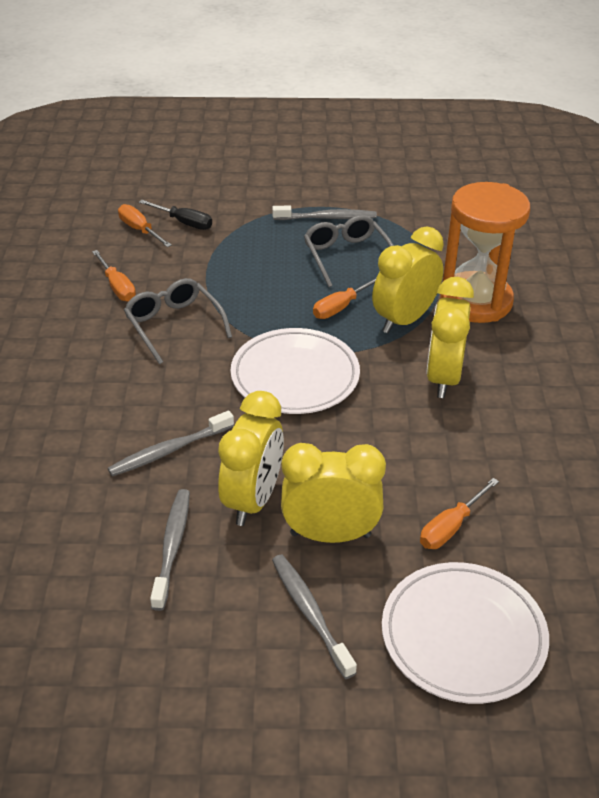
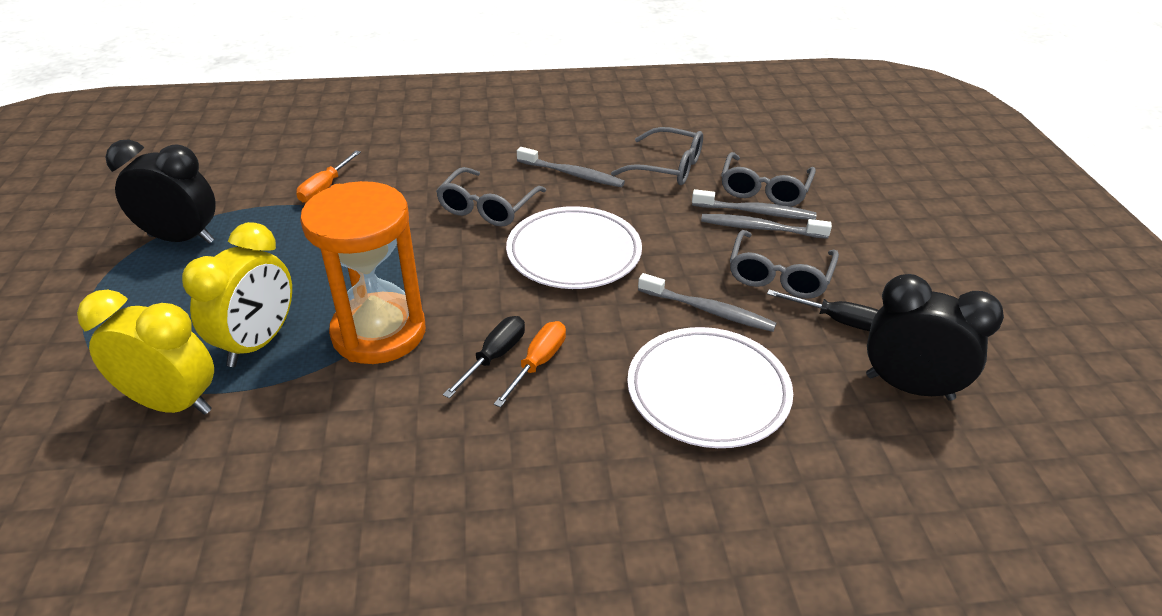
black clock: 0 -> 2
black screwdriver: 1 -> 2
grey glasses: 2 -> 4
orange screwdriver: 4 -> 2
yellow clock: 4 -> 2

